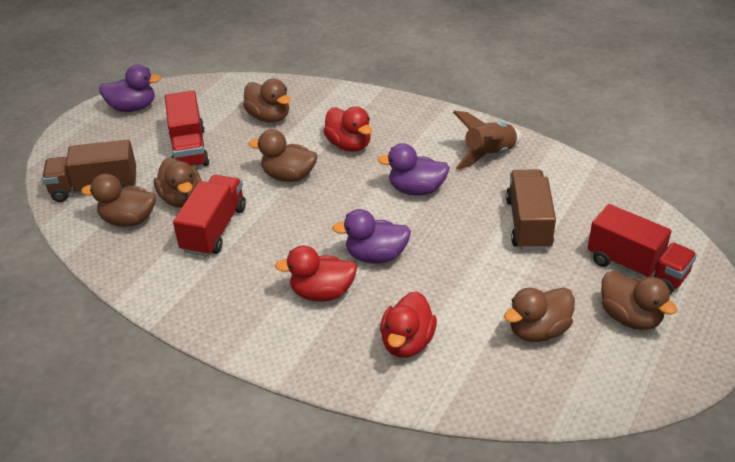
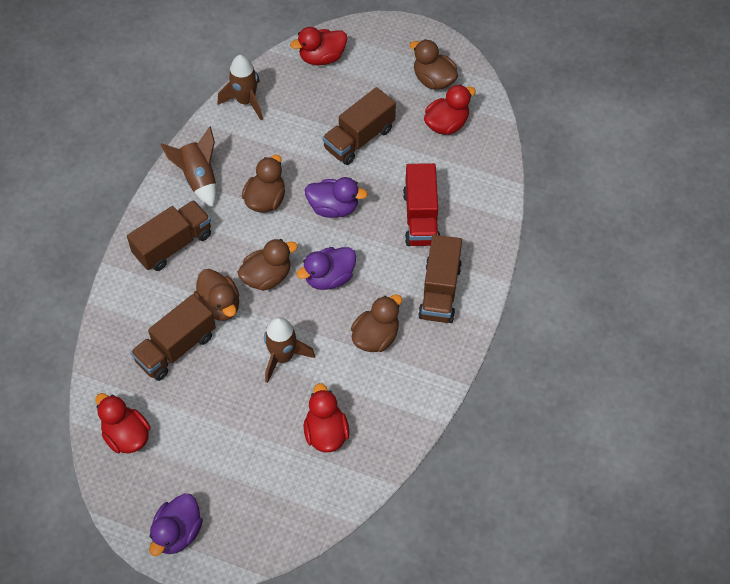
brown duck: 6 -> 5
brown rocket: 1 -> 3
brown truck: 2 -> 4
red duck: 3 -> 4
red truck: 3 -> 1

